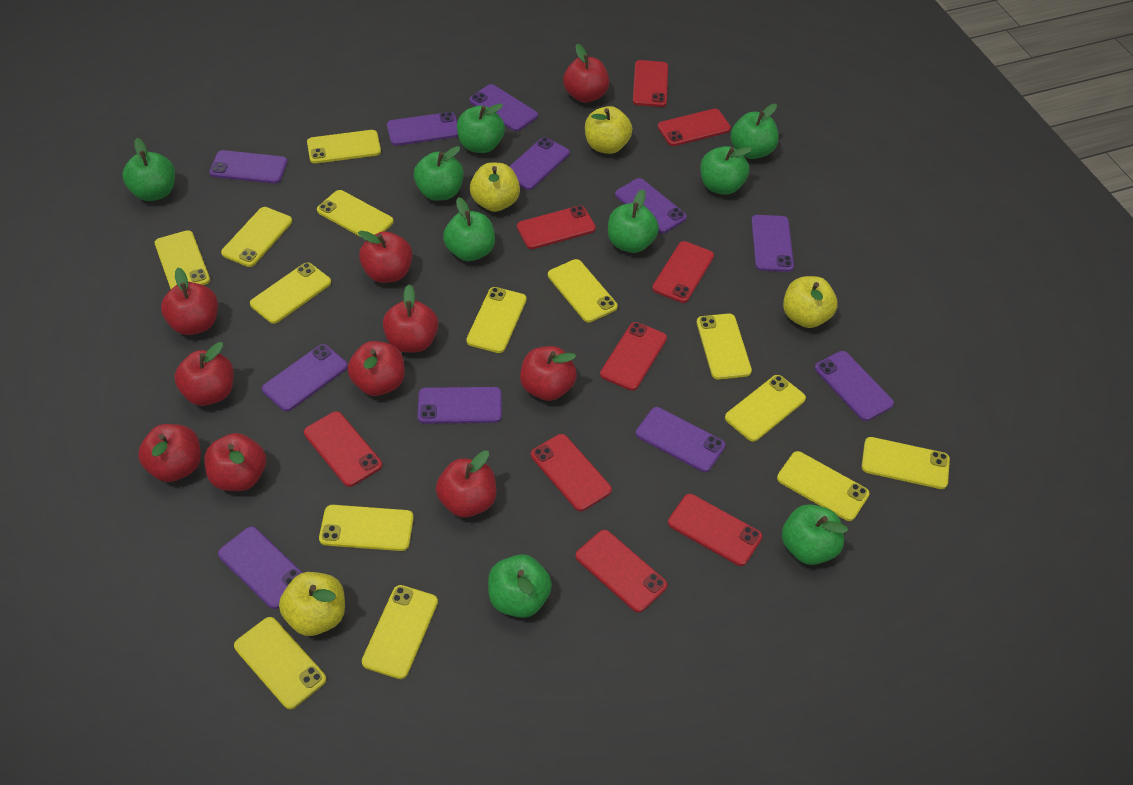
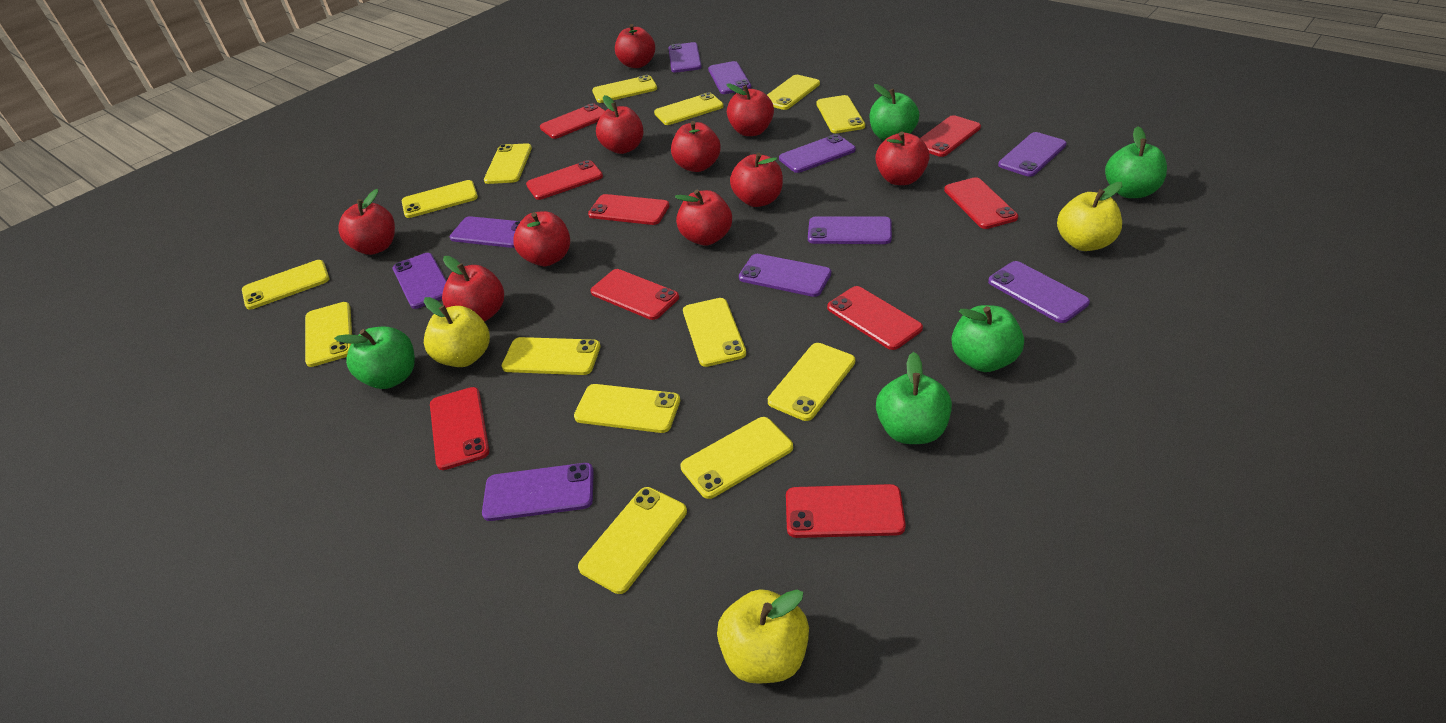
green apple: 9 -> 5
purple phone: 11 -> 10
yellow apple: 4 -> 3

